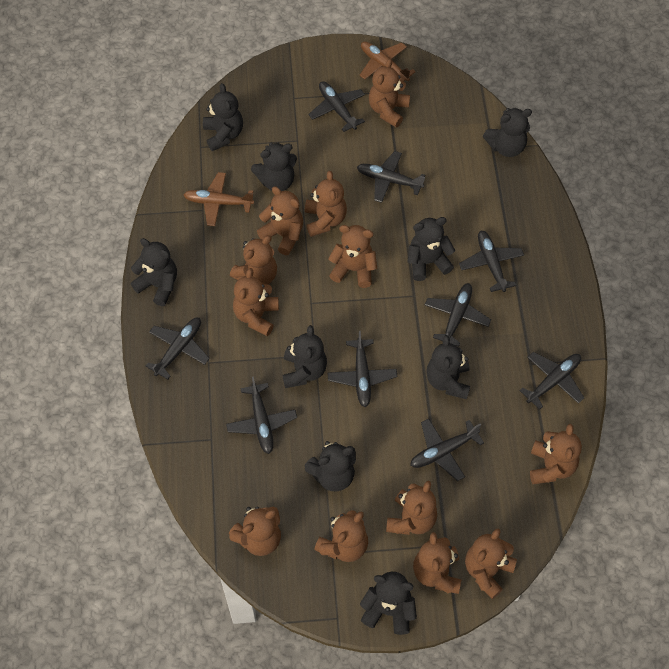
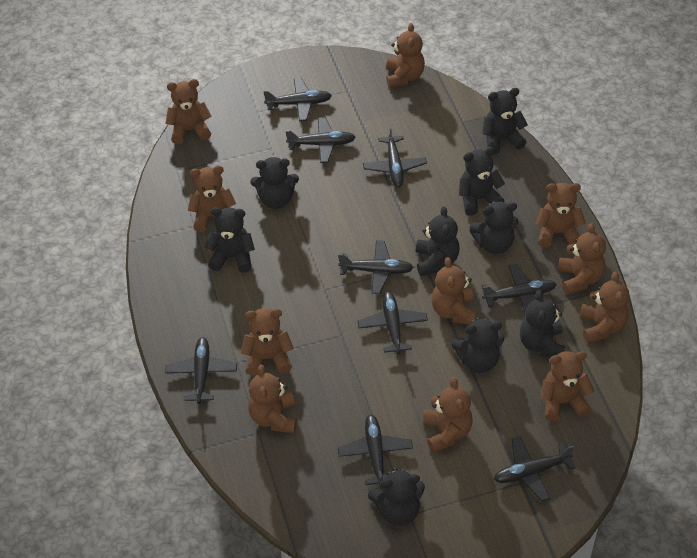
brown plane: 2 -> 0
brown teddy bear: 12 -> 11

